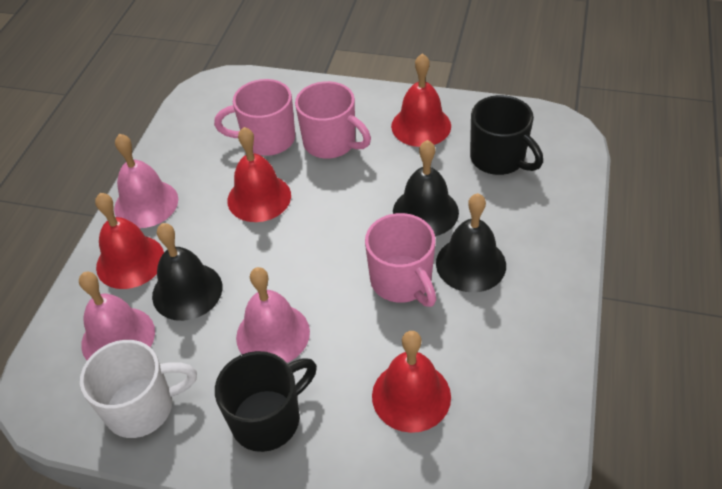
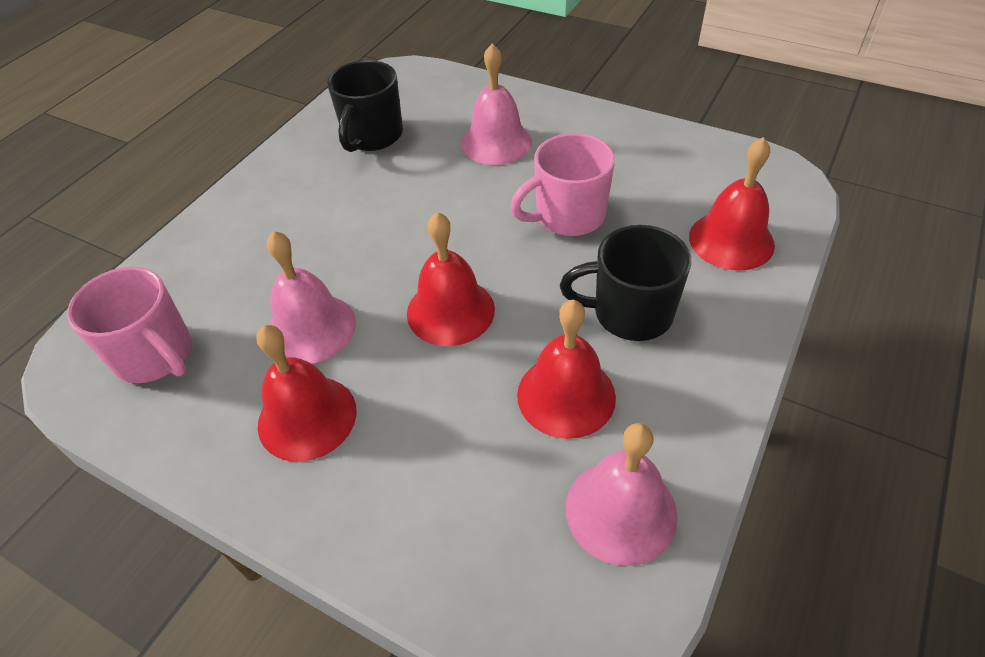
black bell: 3 -> 0
pink mug: 3 -> 2
white mug: 1 -> 0

